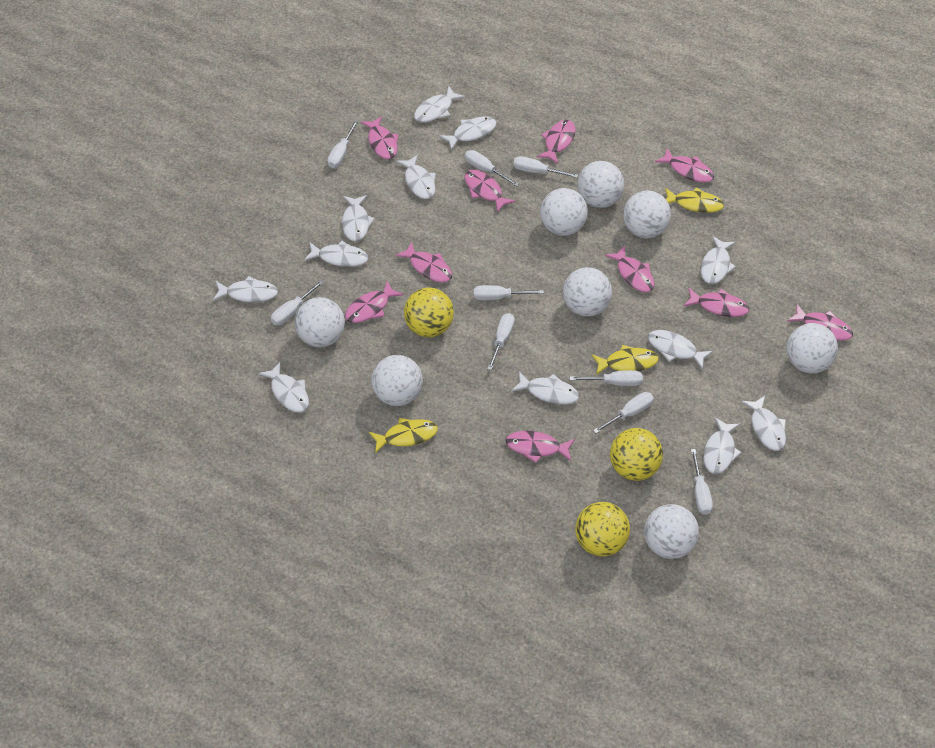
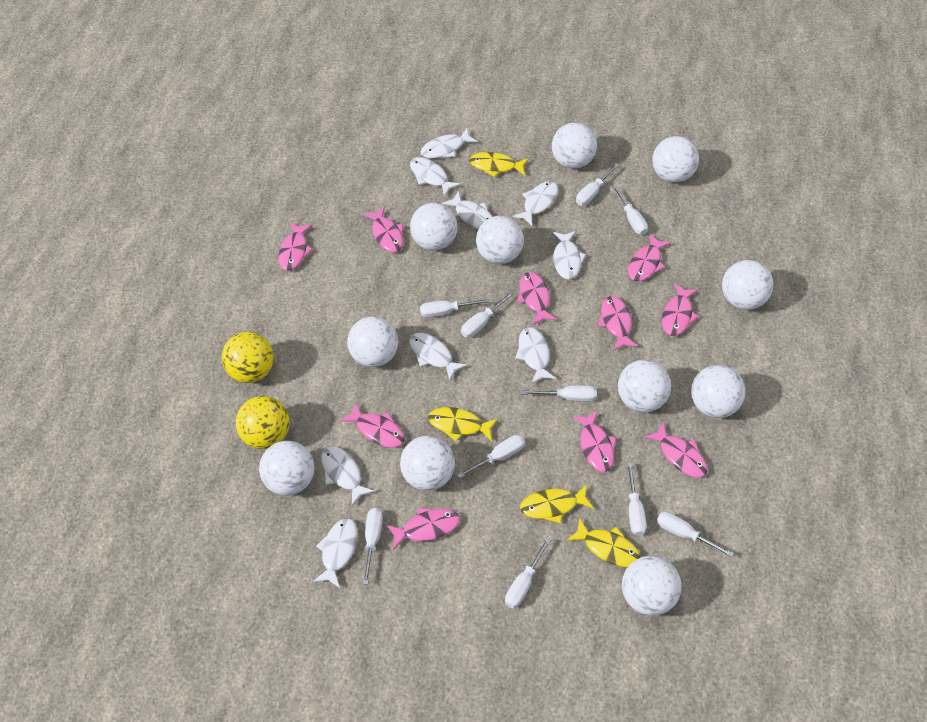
white ball: 8 -> 11
white fish: 12 -> 9
white screwdriver: 9 -> 10
yellow ball: 3 -> 2
yellow fish: 3 -> 4

